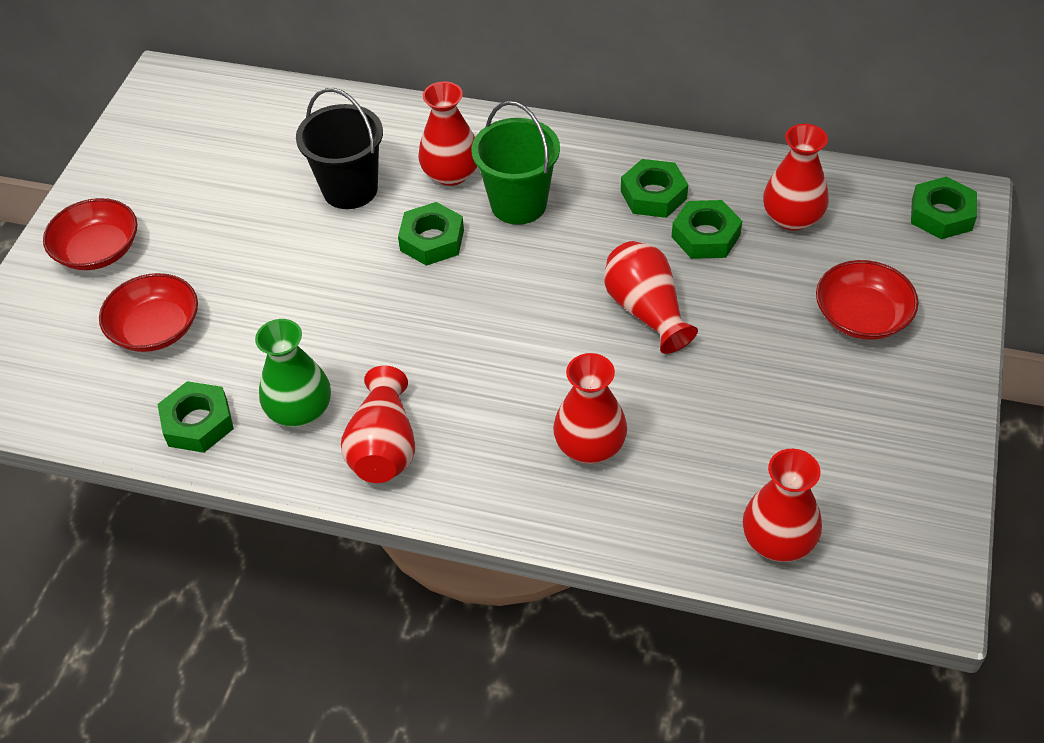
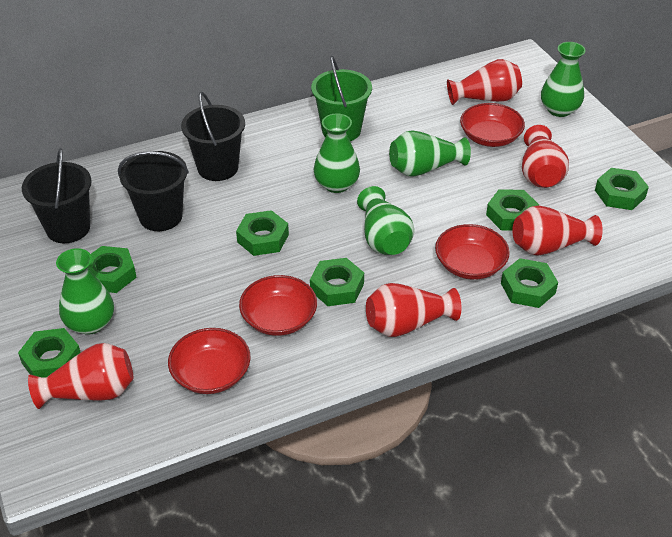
black bucket: 1 -> 3
green nut: 5 -> 7
green vase: 1 -> 5
red bowl: 3 -> 4
red vase: 6 -> 5

